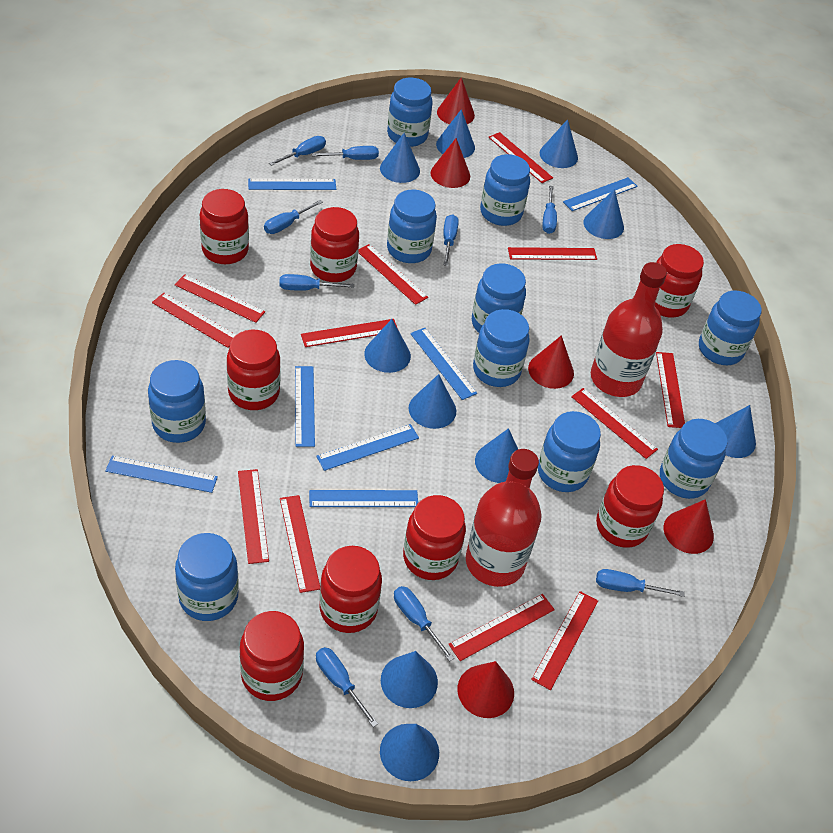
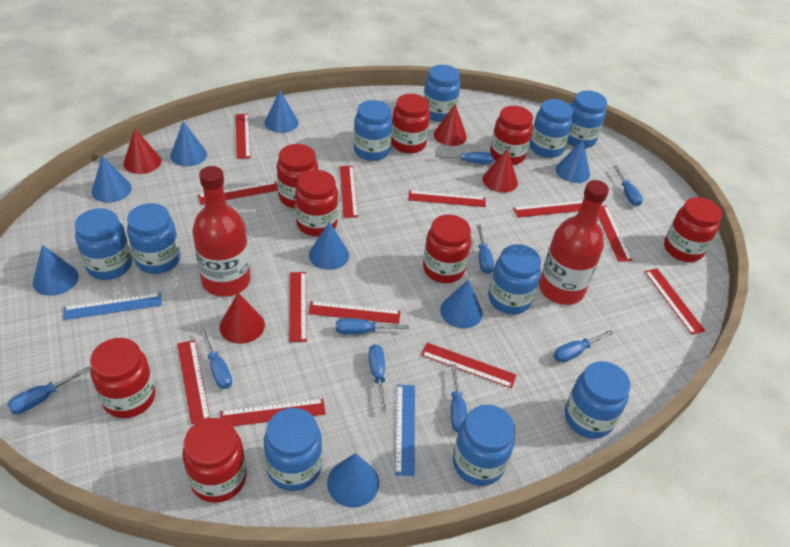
blue cone: 10 -> 8
blue ruler: 7 -> 2
red cone: 5 -> 4

